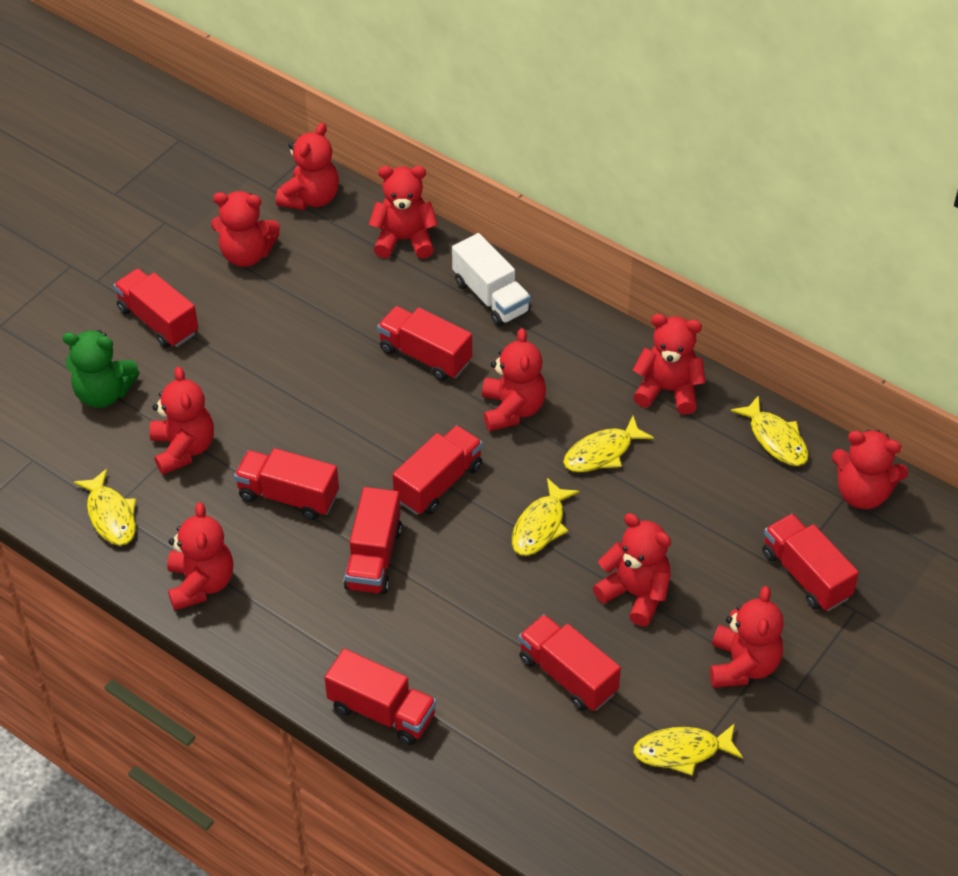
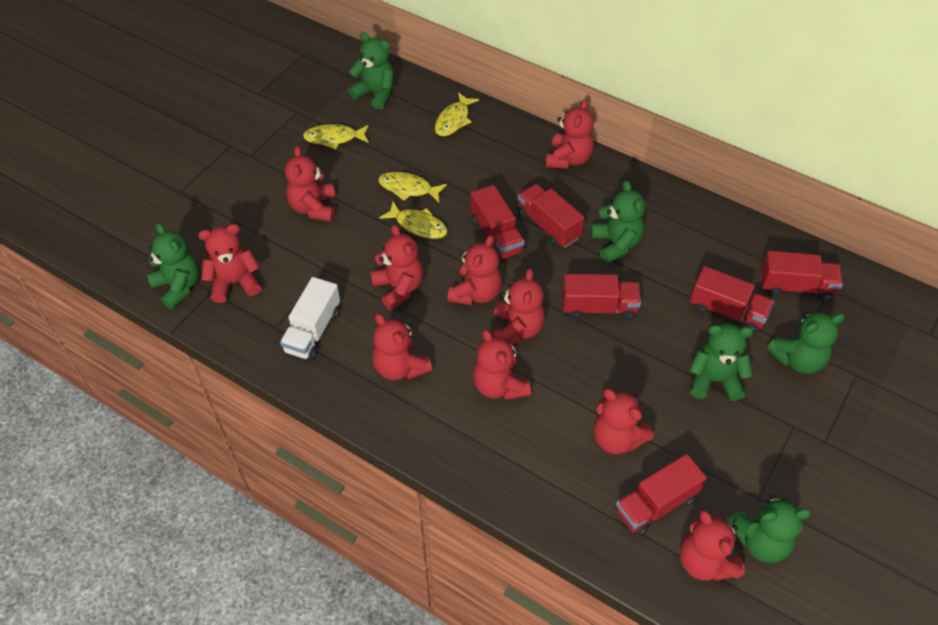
green teddy bear: 1 -> 6
red truck: 8 -> 6
yellow fish: 5 -> 4

